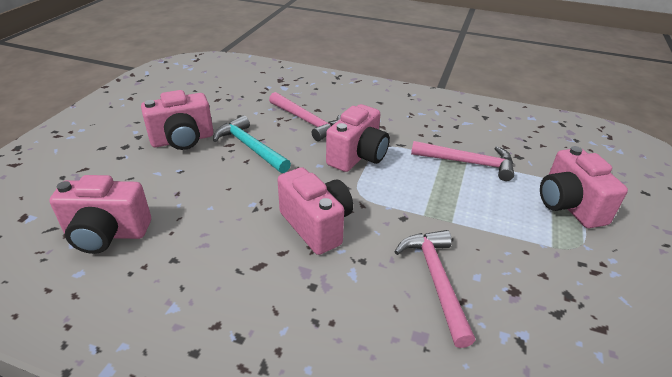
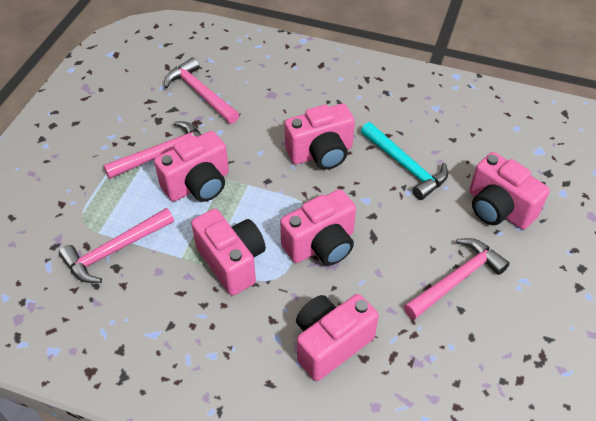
pink camera: 5 -> 6
pink hammer: 3 -> 4

